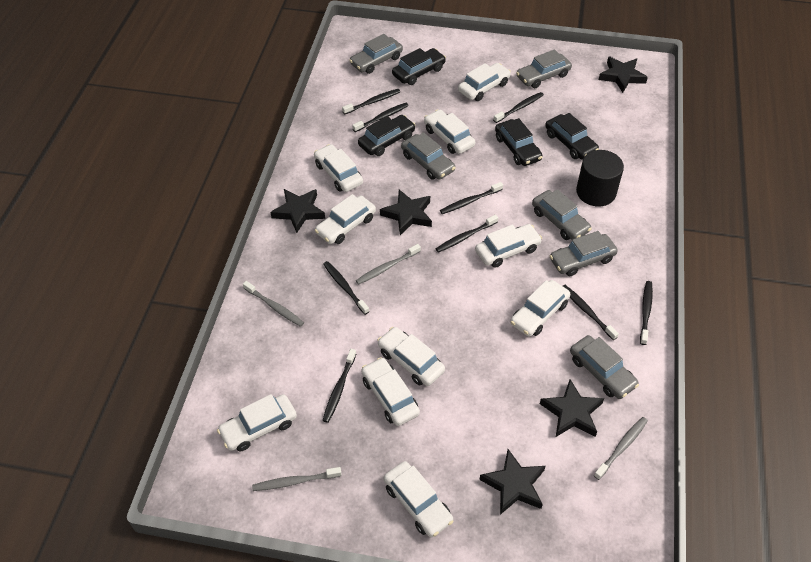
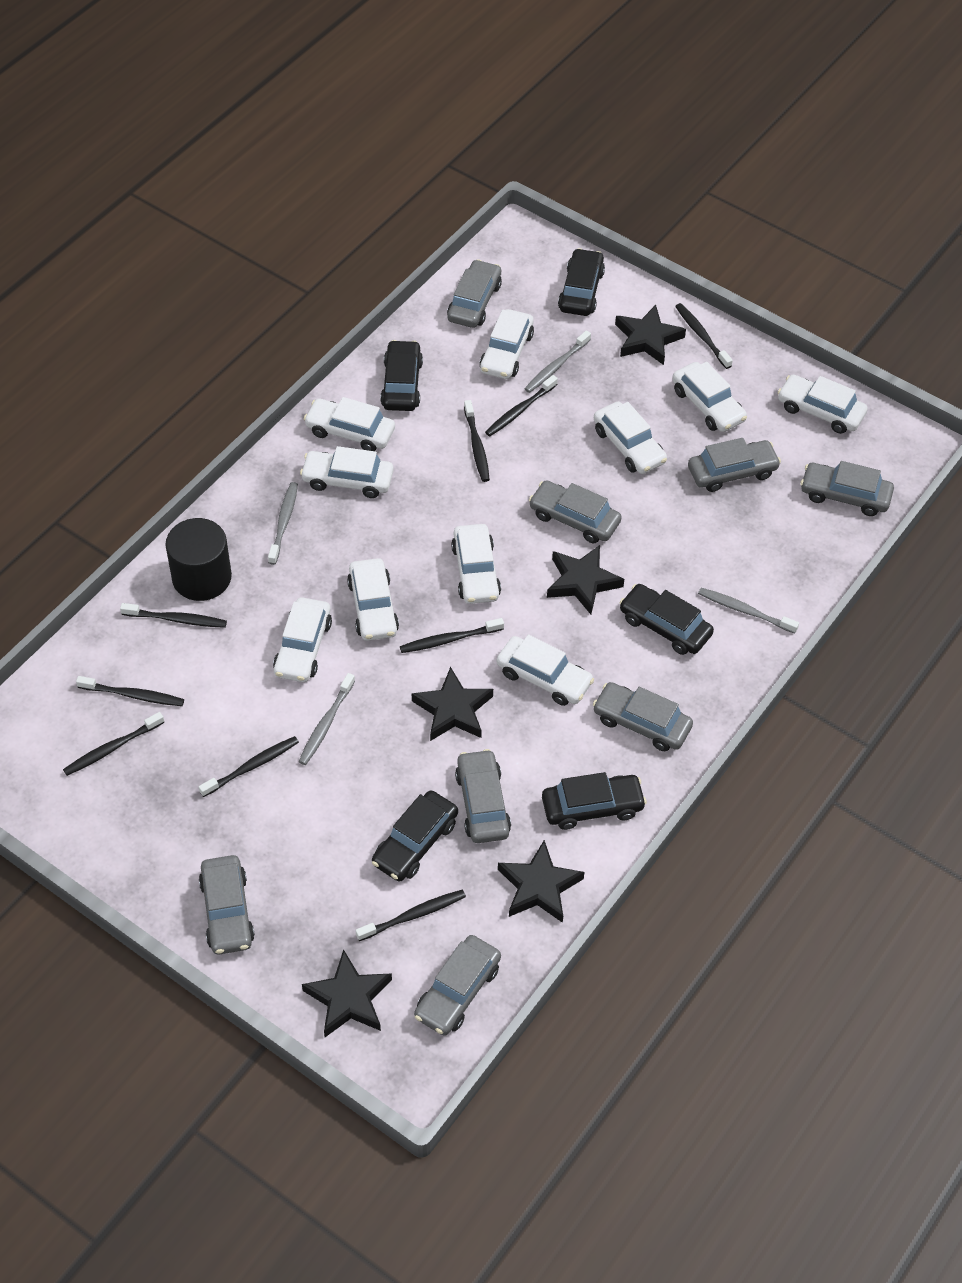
black car: 4 -> 5
grey car: 6 -> 8

